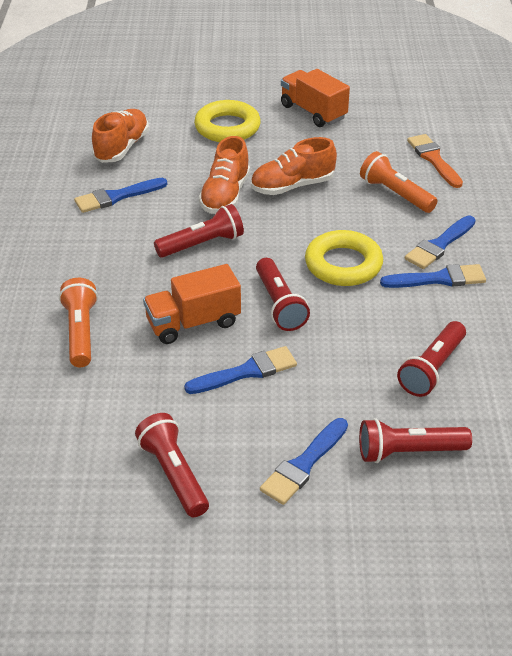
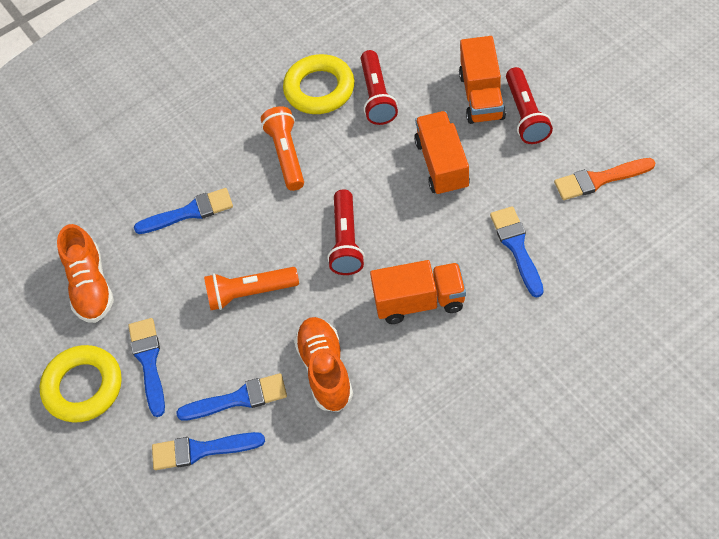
orange shoe: 3 -> 2
orange truck: 2 -> 3
red flashlight: 5 -> 3

